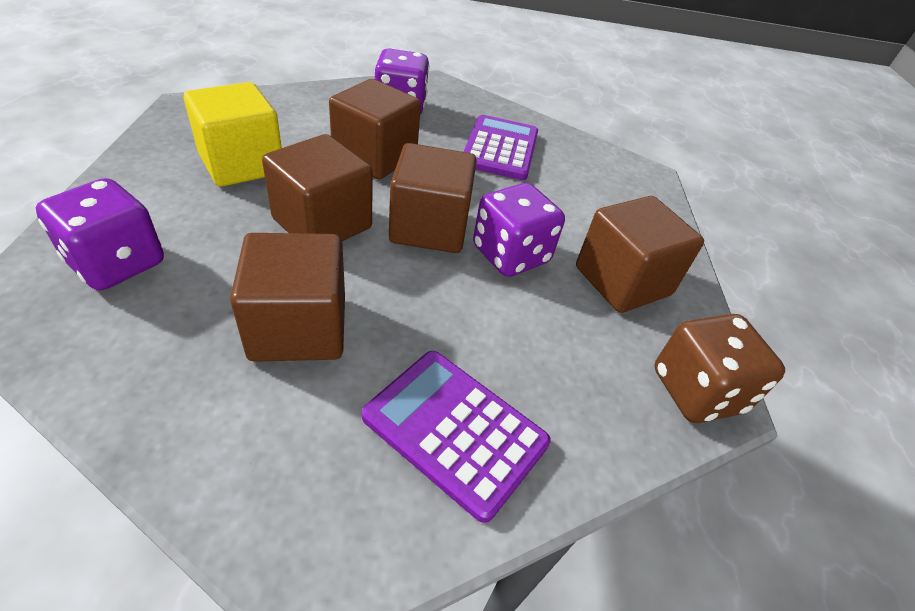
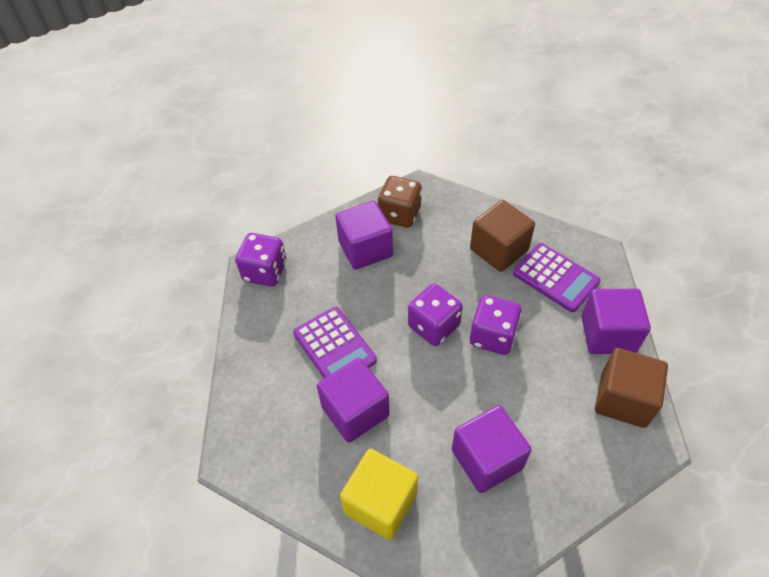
brown cube: 5 -> 2
purple cube: 0 -> 4

